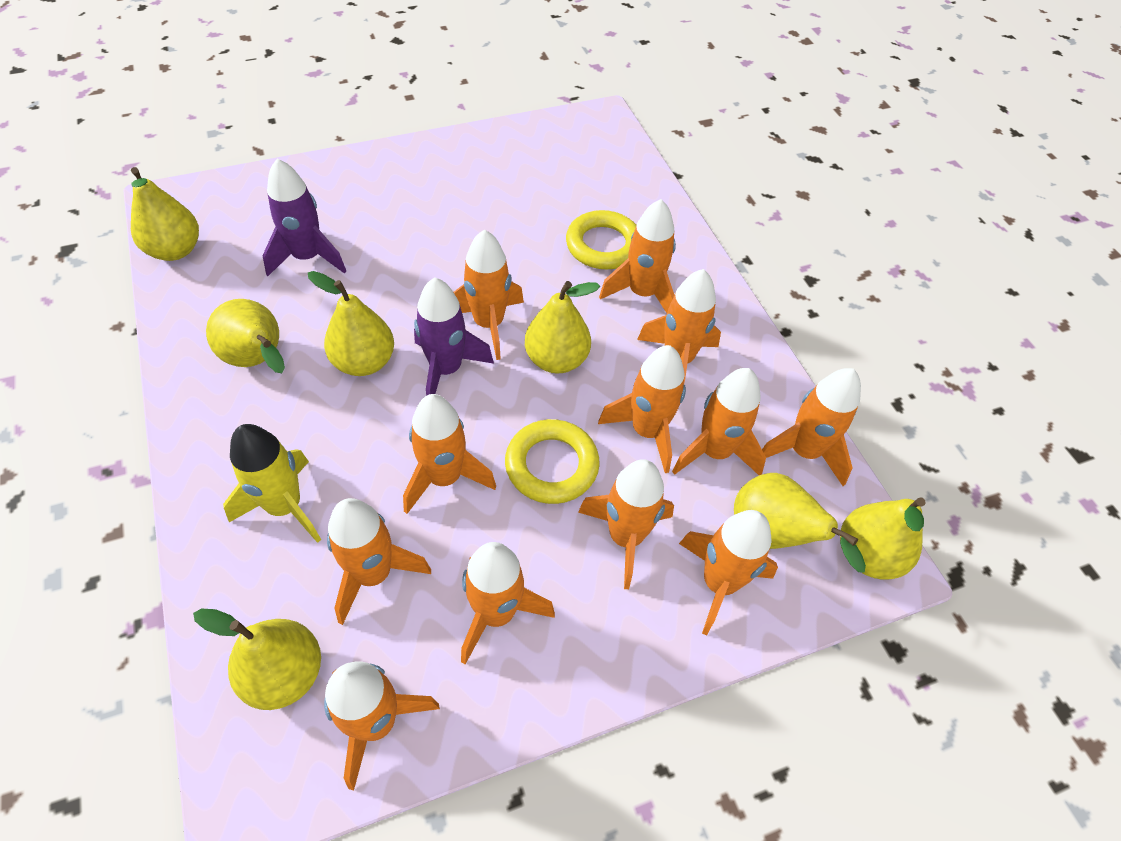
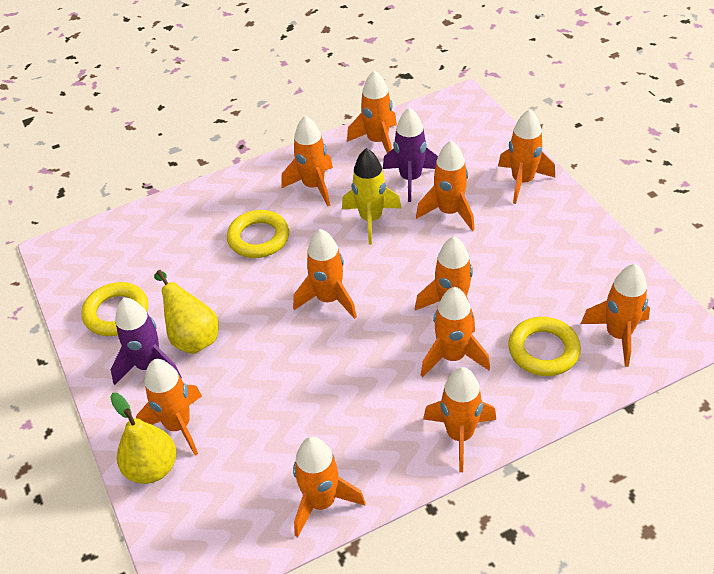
orange rocket: 12 -> 11
yellow pear: 7 -> 2
yellow ring: 2 -> 3

